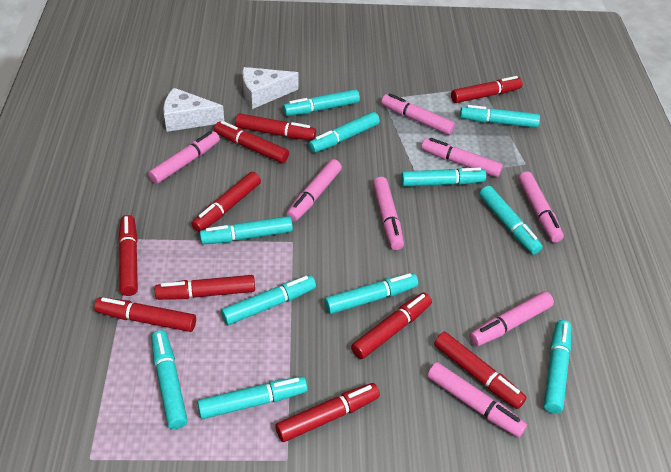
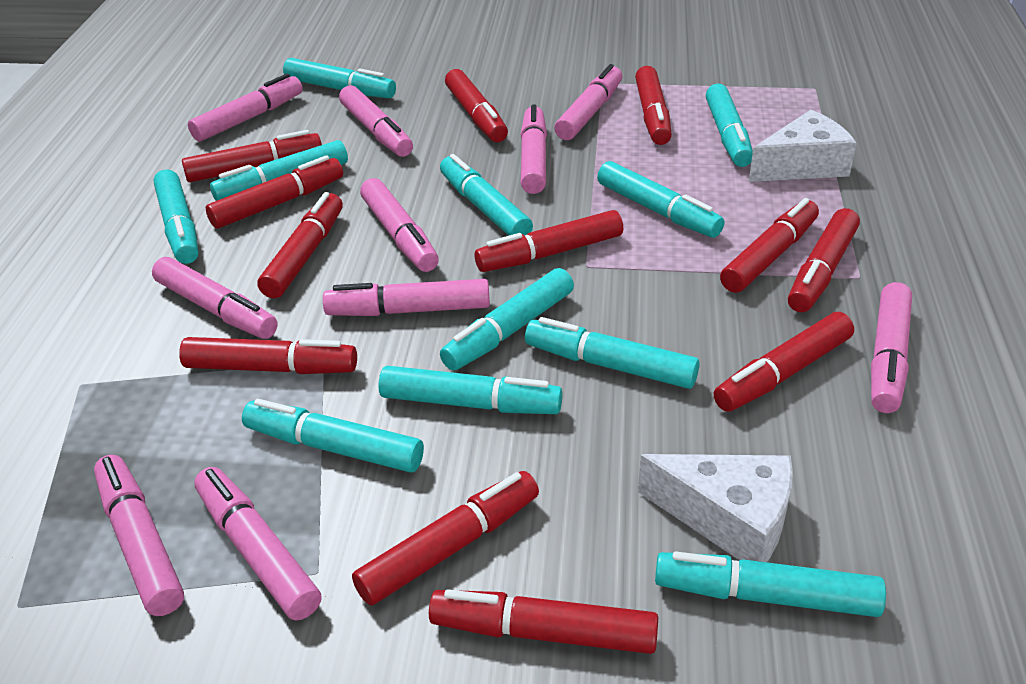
pink marker: 8 -> 10
red marker: 10 -> 12

